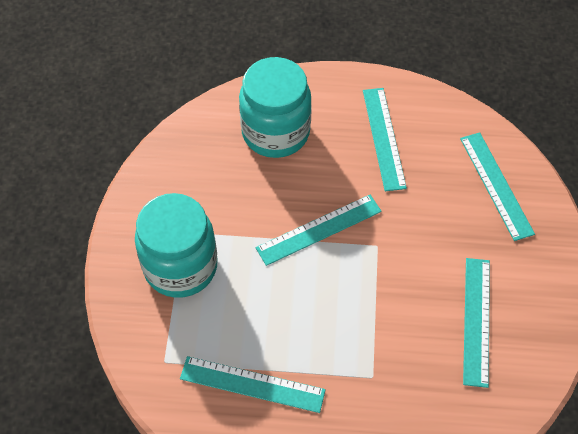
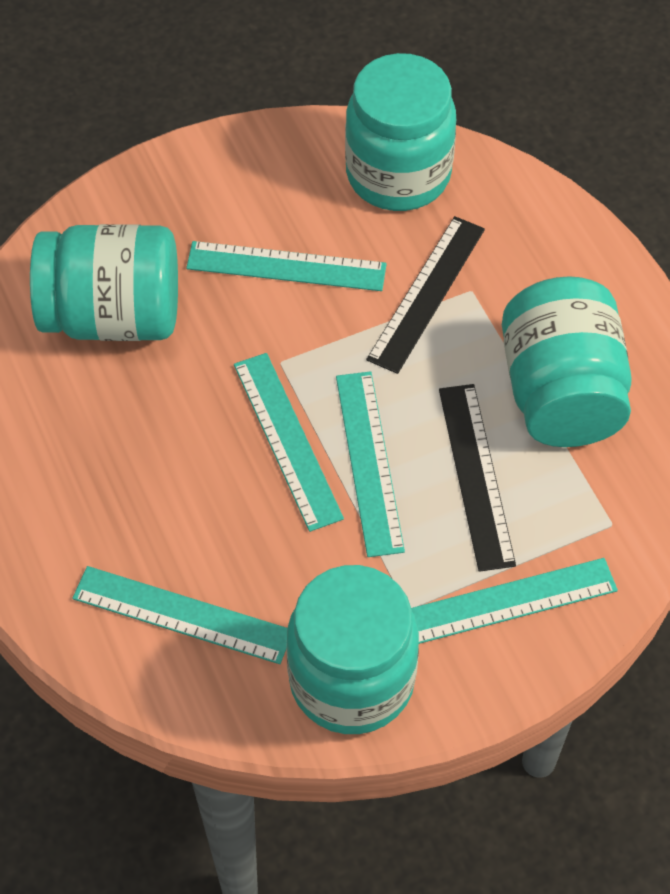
black ruler: 0 -> 2
turquoise jar: 2 -> 4

